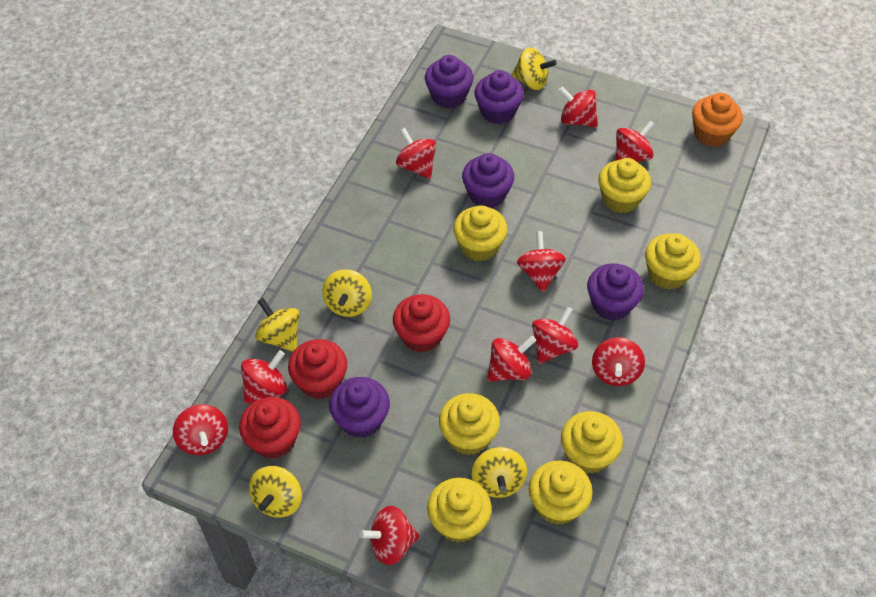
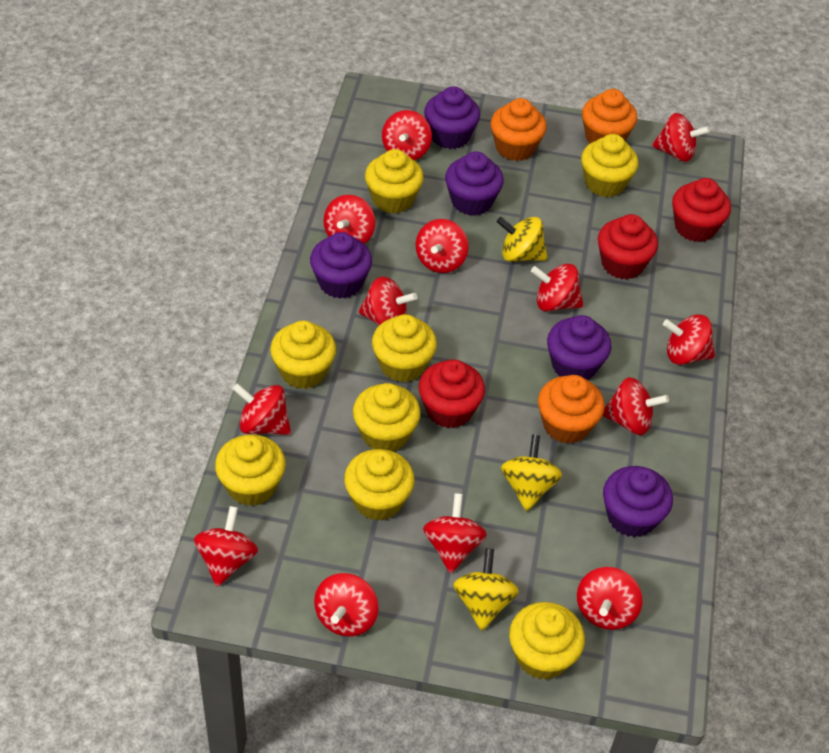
orange cupcake: 1 -> 3
red spinning top: 10 -> 13
yellow cupcake: 7 -> 8
yellow spinning top: 5 -> 3

